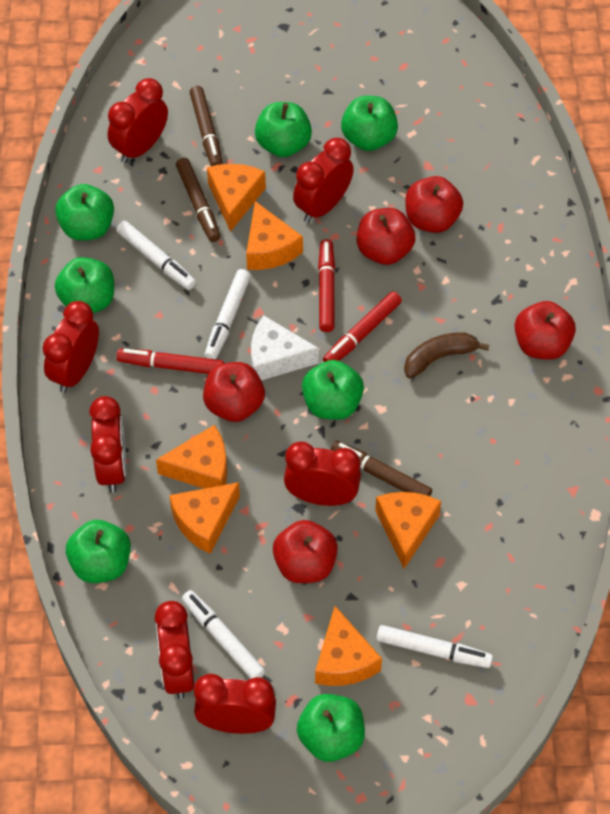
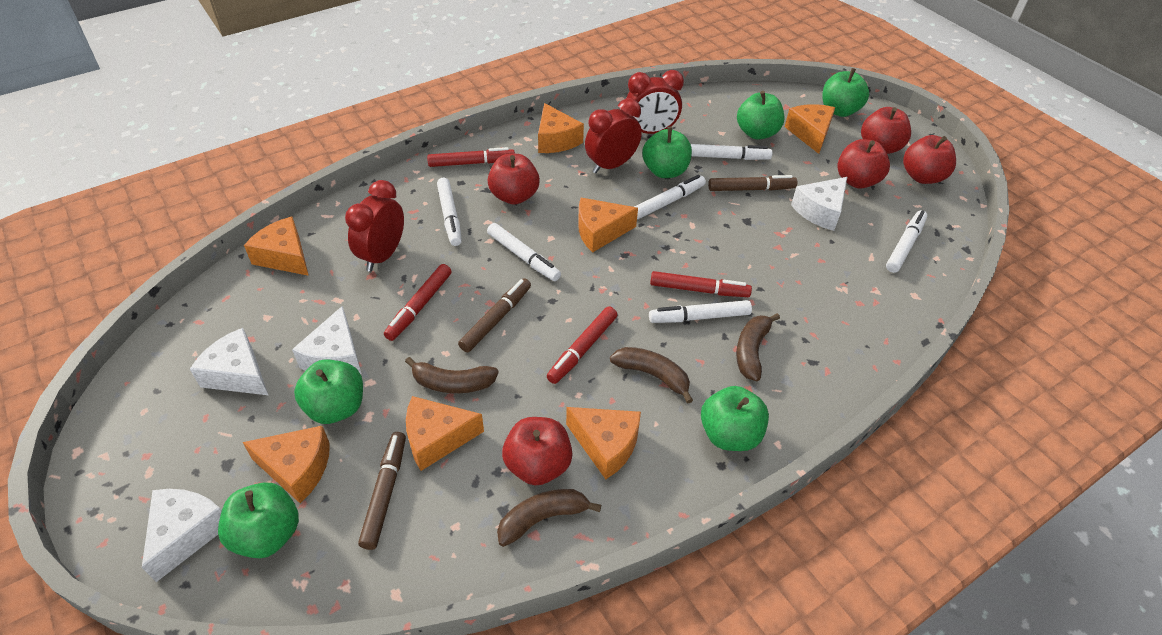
brown banana: 1 -> 4
green apple: 7 -> 6
orange cheese: 6 -> 7
red clock: 7 -> 3
red marker: 3 -> 4
white cheese: 1 -> 4
white marker: 4 -> 6

